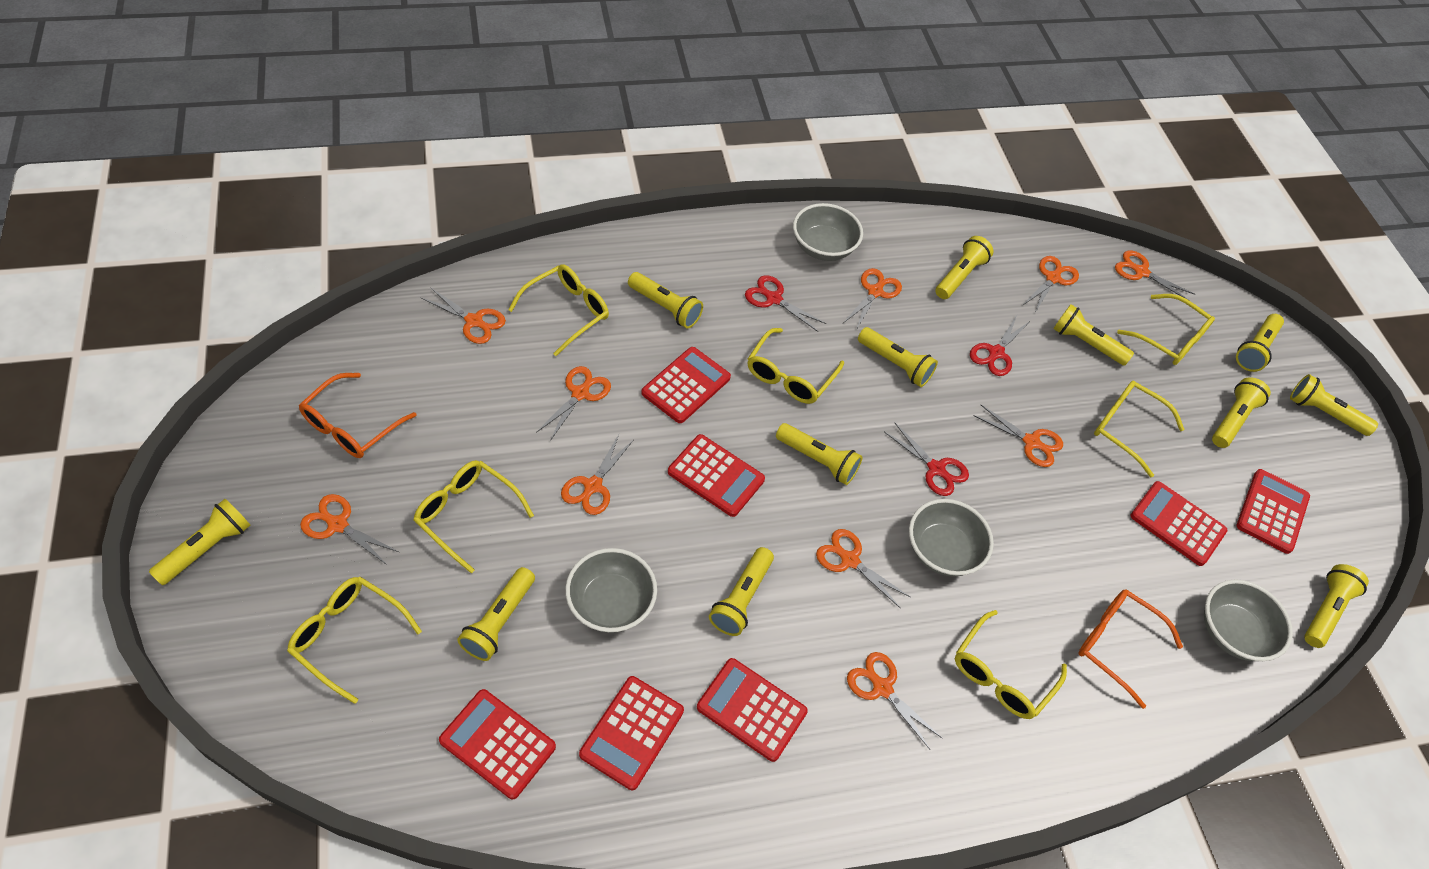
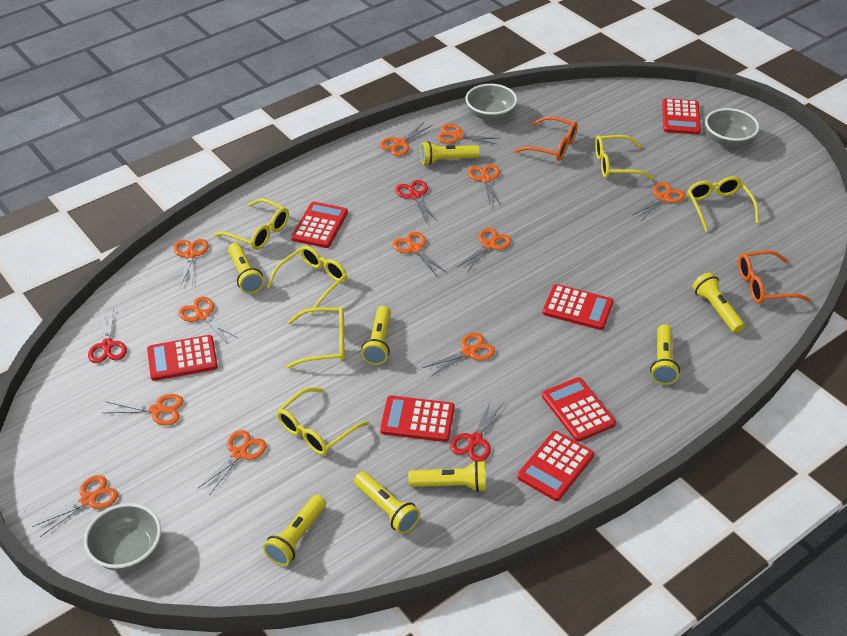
grey bowl: 4 -> 3
orange scissors: 10 -> 12
yellow flashlight: 12 -> 8
yellow glasses: 7 -> 6

